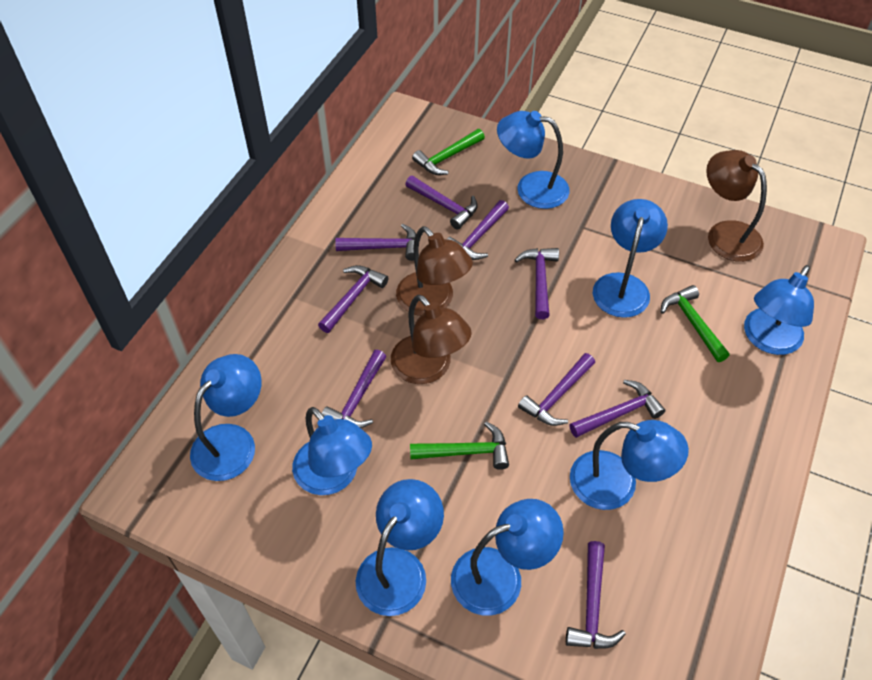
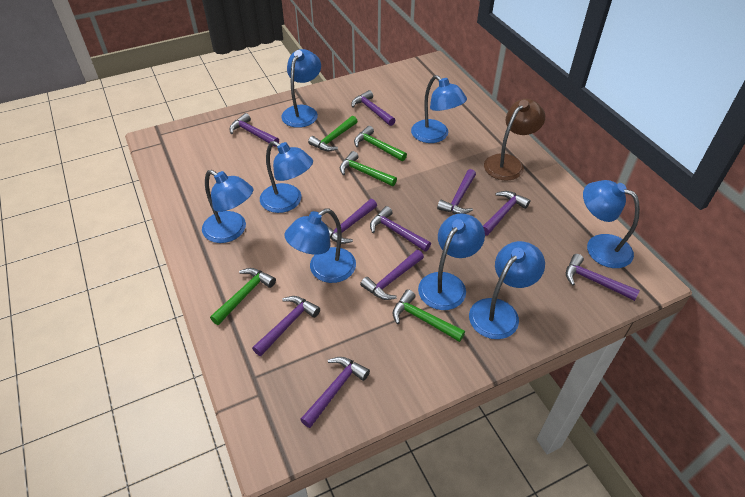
brown lamp: 3 -> 1
green hammer: 3 -> 5
purple hammer: 9 -> 10

